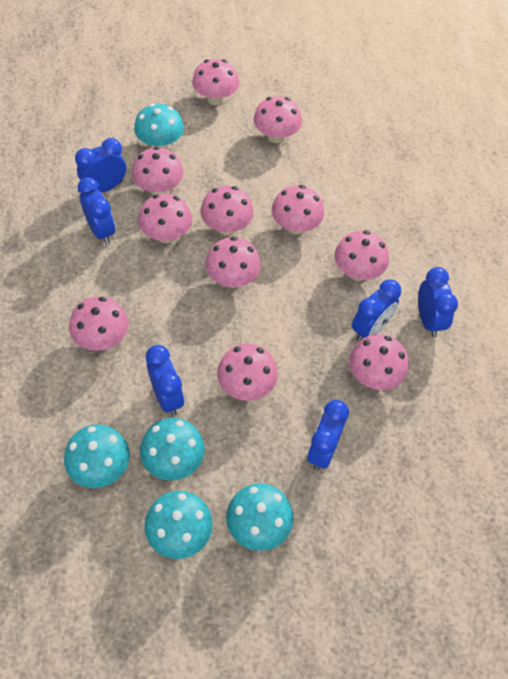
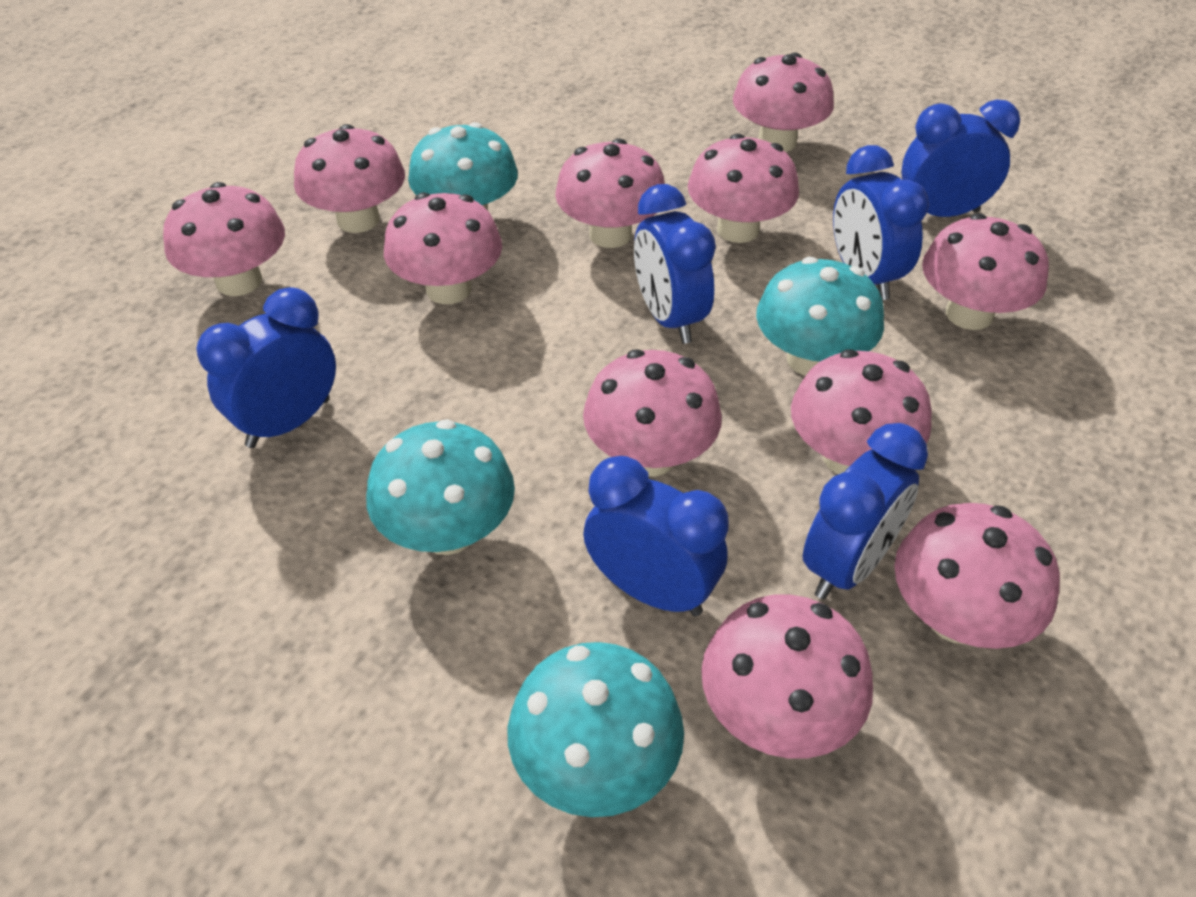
turquoise mushroom: 5 -> 4

